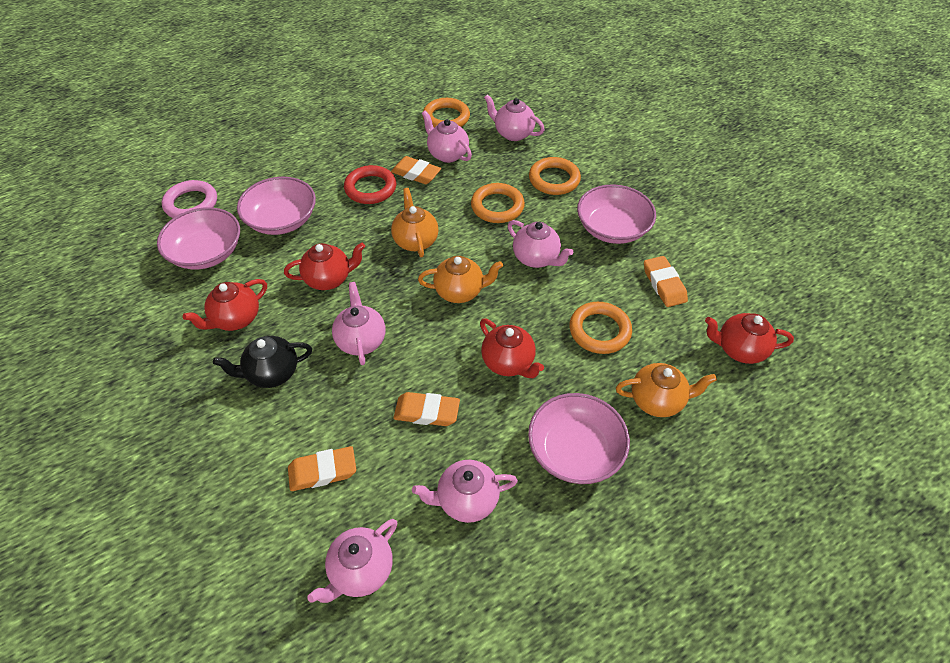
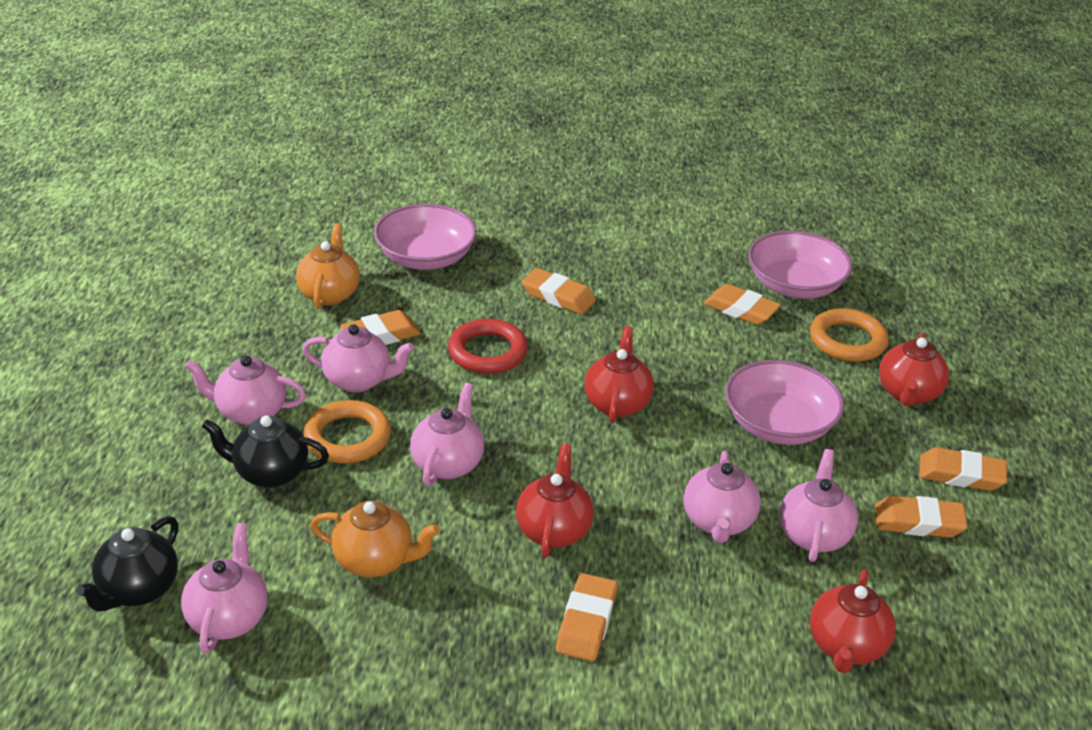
black teapot: 1 -> 2
orange eraser: 4 -> 6
orange ring: 4 -> 2
orange teapot: 3 -> 2
pink bowl: 4 -> 3
pink ring: 1 -> 0

